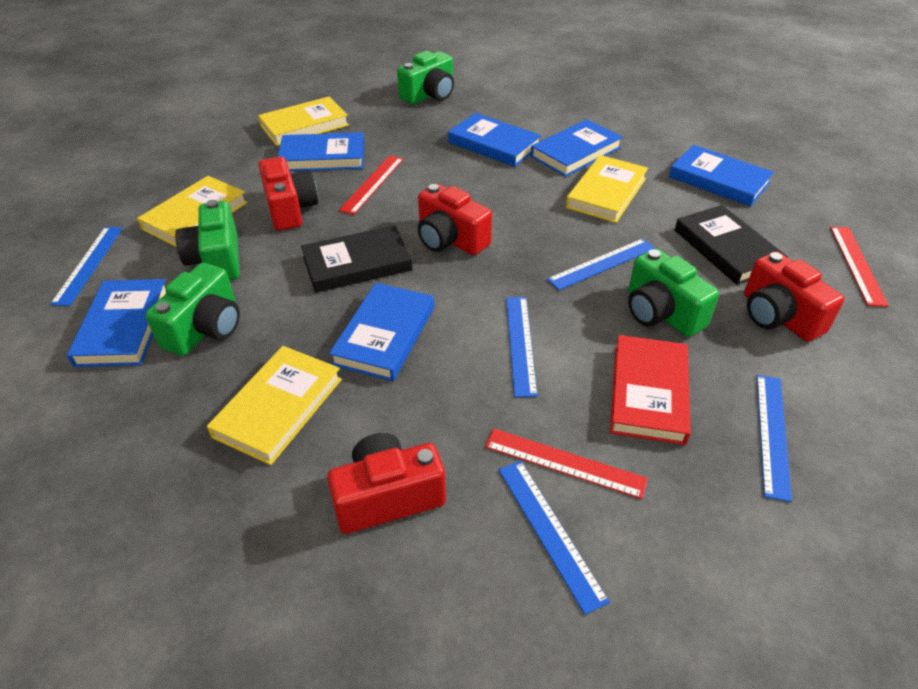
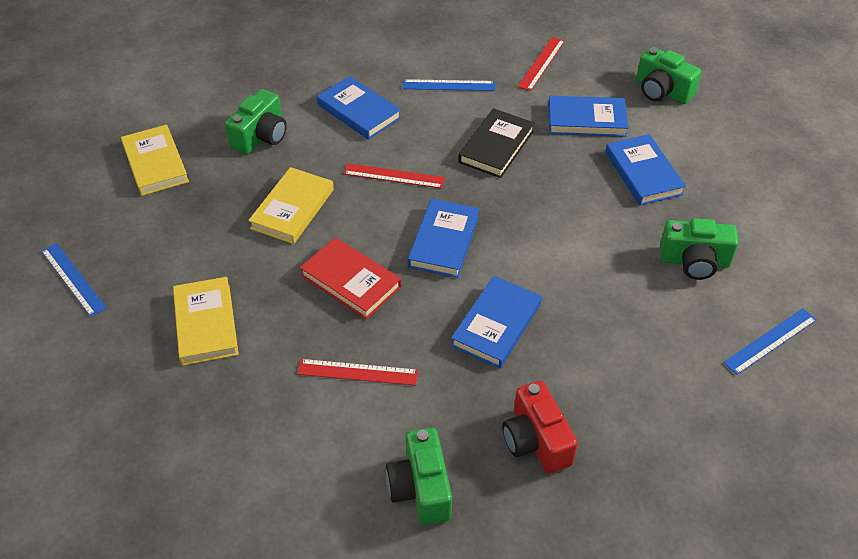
black book: 2 -> 1
blue book: 6 -> 5
blue ruler: 5 -> 3
red camera: 4 -> 1
yellow book: 4 -> 3

